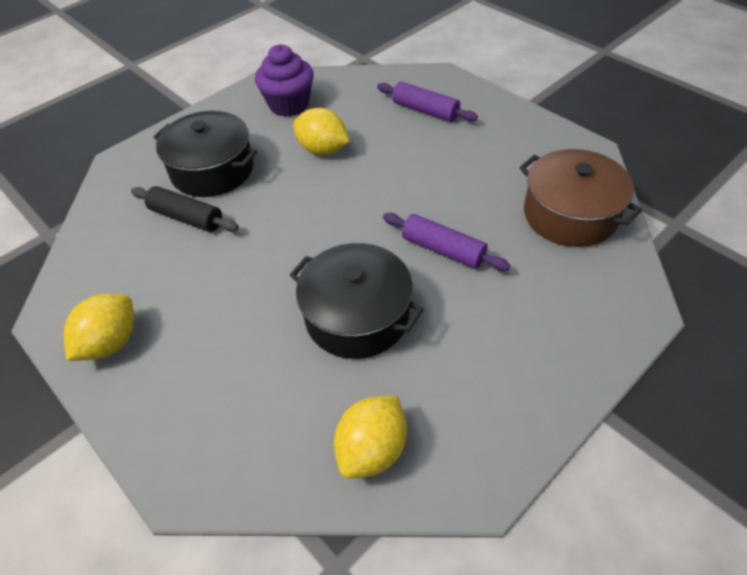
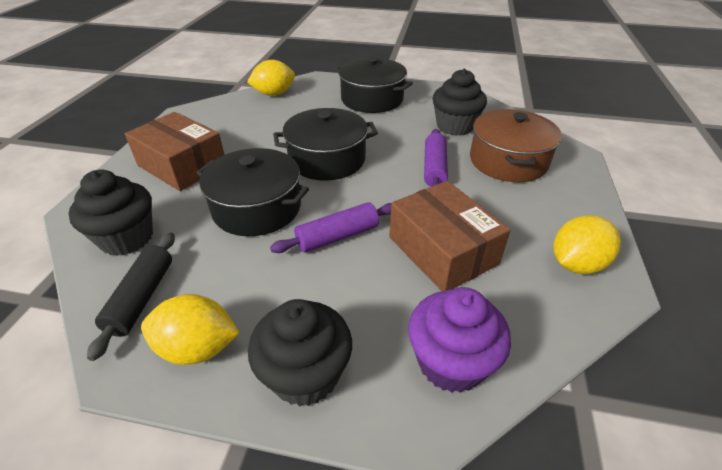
black cupcake: 0 -> 3
black pot: 2 -> 3
brown box: 0 -> 2

